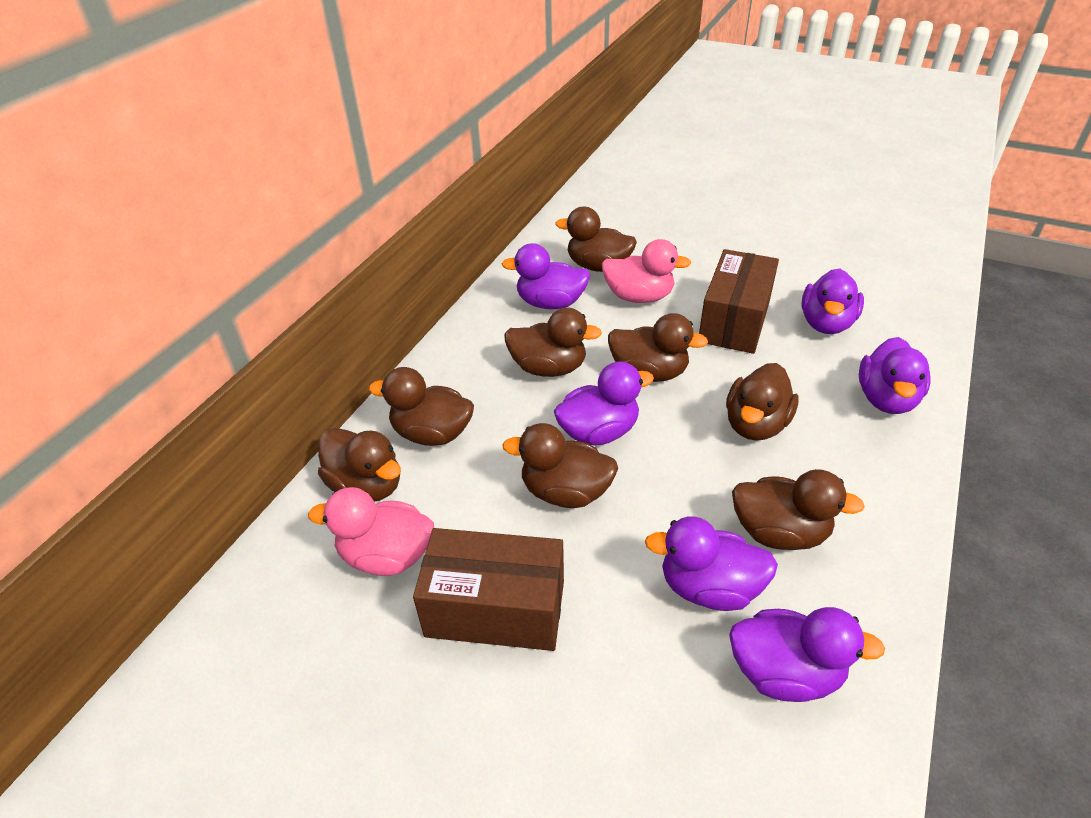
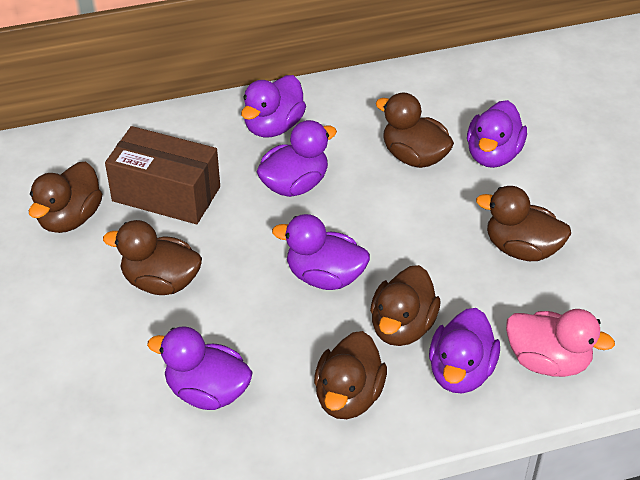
brown box: 2 -> 1
brown duck: 8 -> 6
pink duck: 2 -> 1

